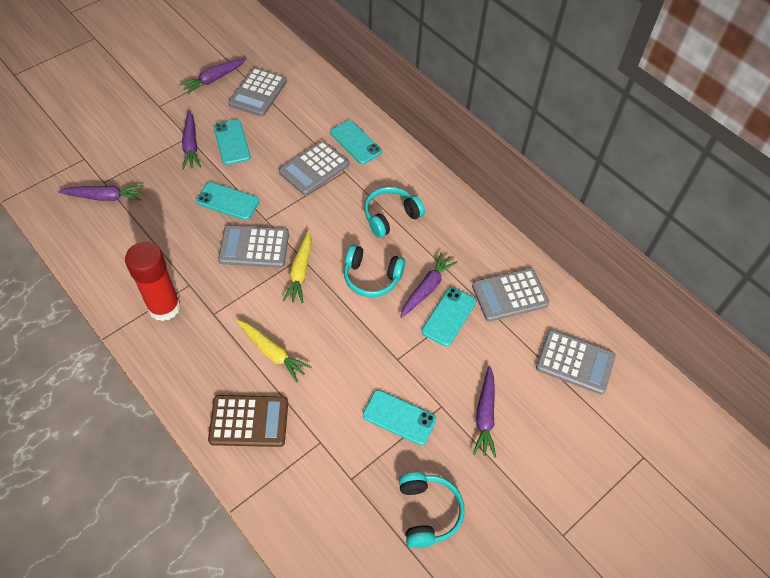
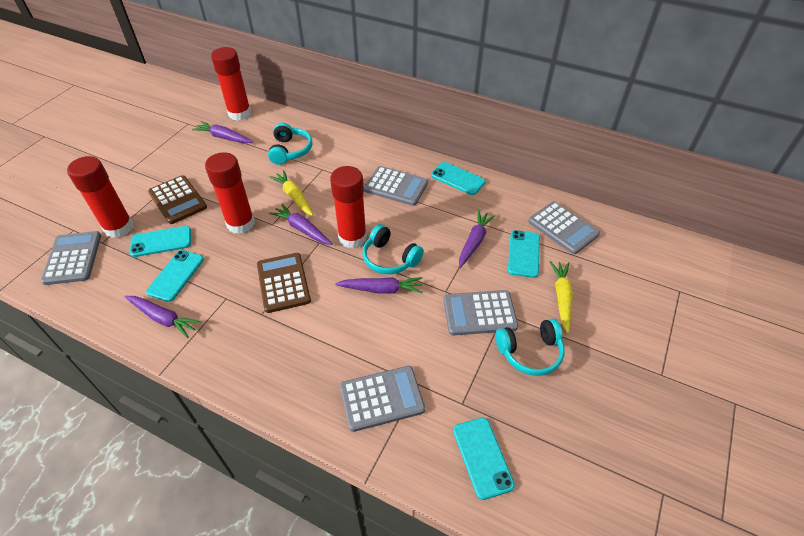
brown calculator: 1 -> 2
red glue stick: 1 -> 4

